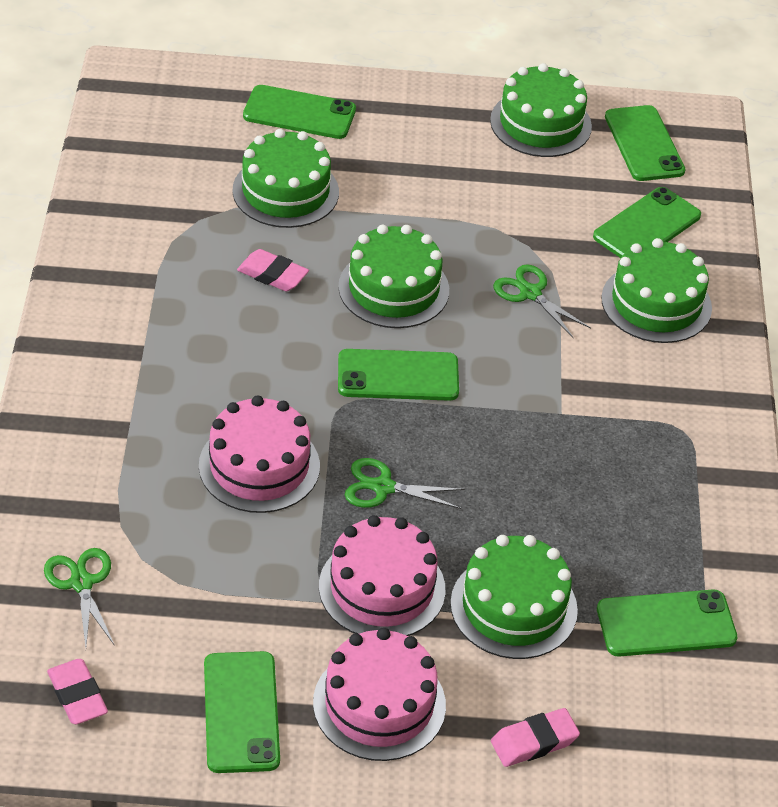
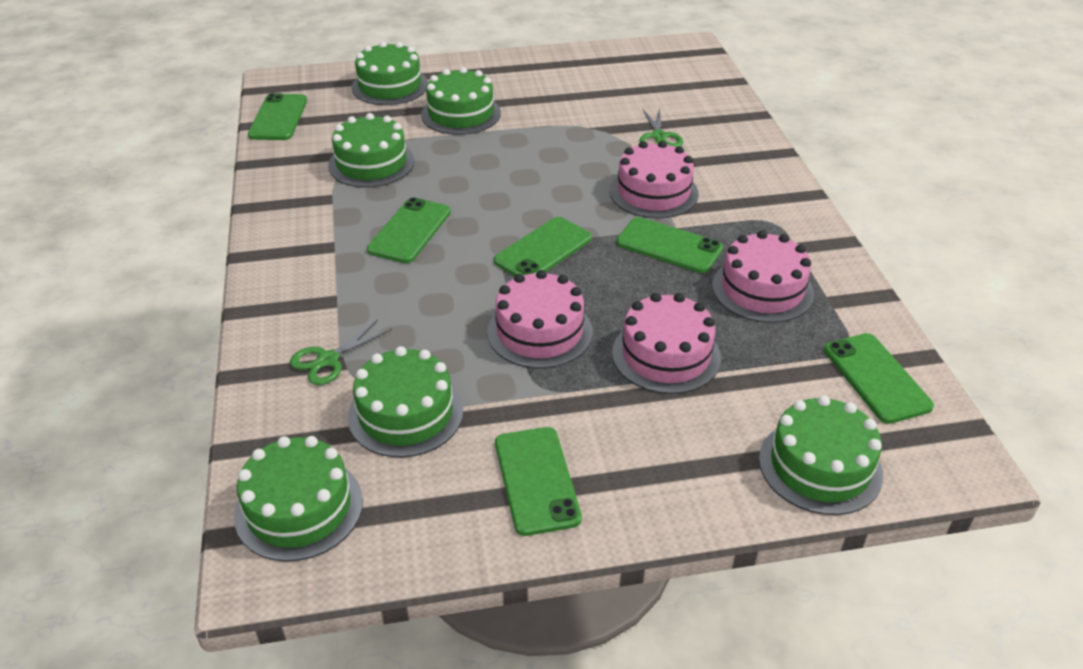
green cake: 5 -> 6
green scissors: 3 -> 2
pink cake: 3 -> 4
pink eraser: 3 -> 0

